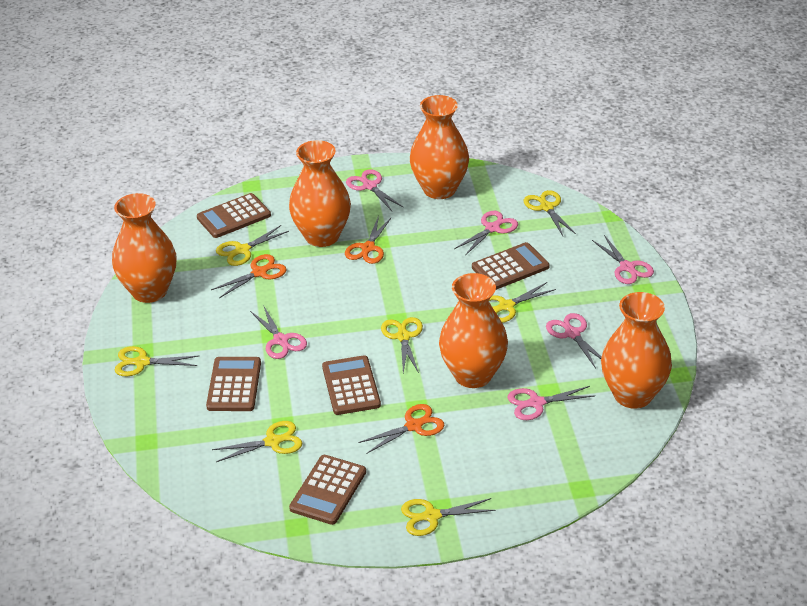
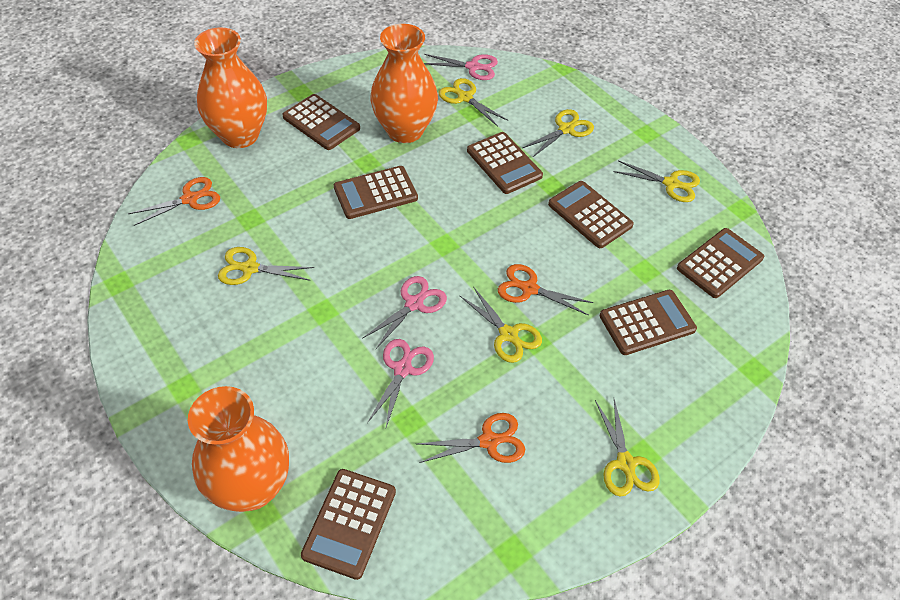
brown calculator: 5 -> 7
orange vase: 5 -> 3
pink scissors: 6 -> 3
yellow scissors: 7 -> 6

